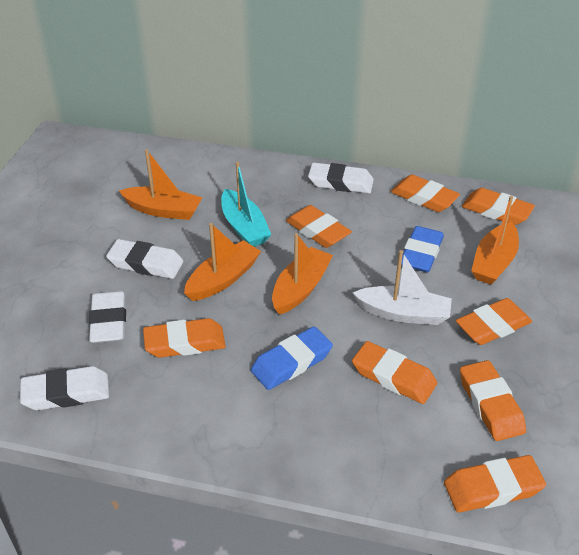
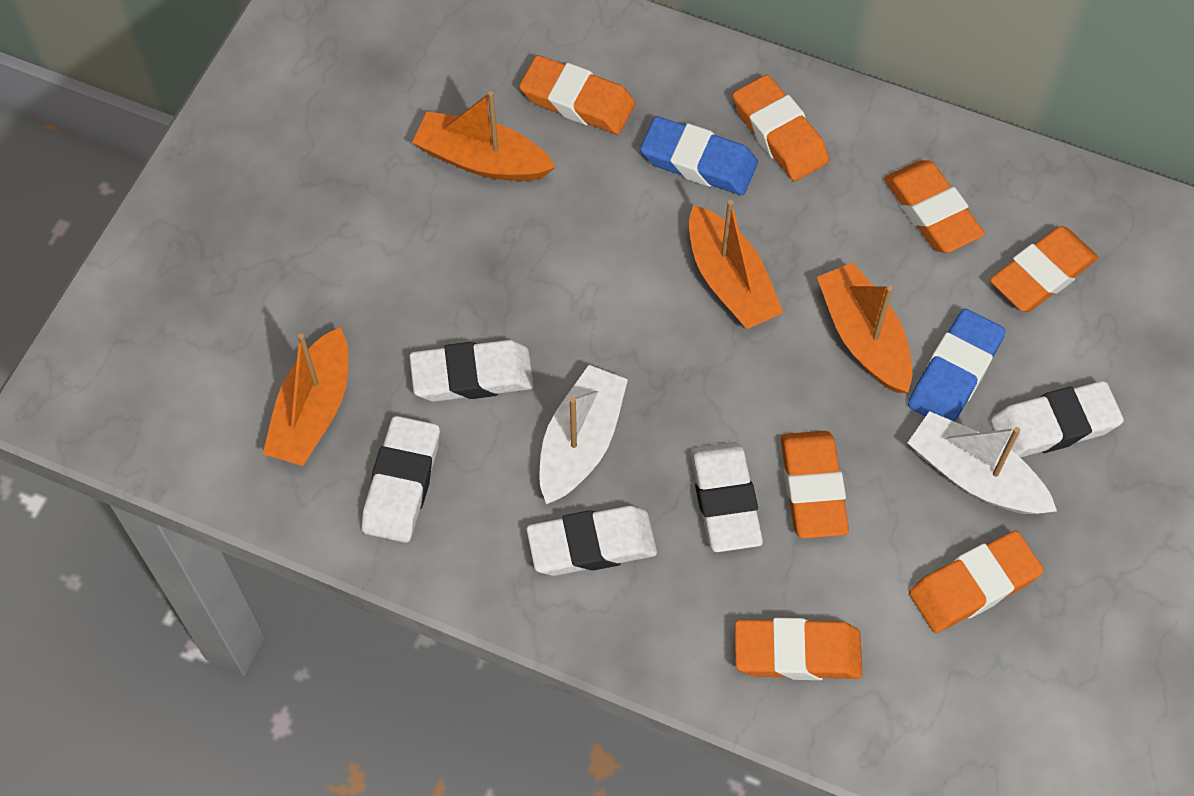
orange eraser: 8 -> 7
turquoise boat: 1 -> 0
white boat: 1 -> 2
white eraser: 4 -> 5

